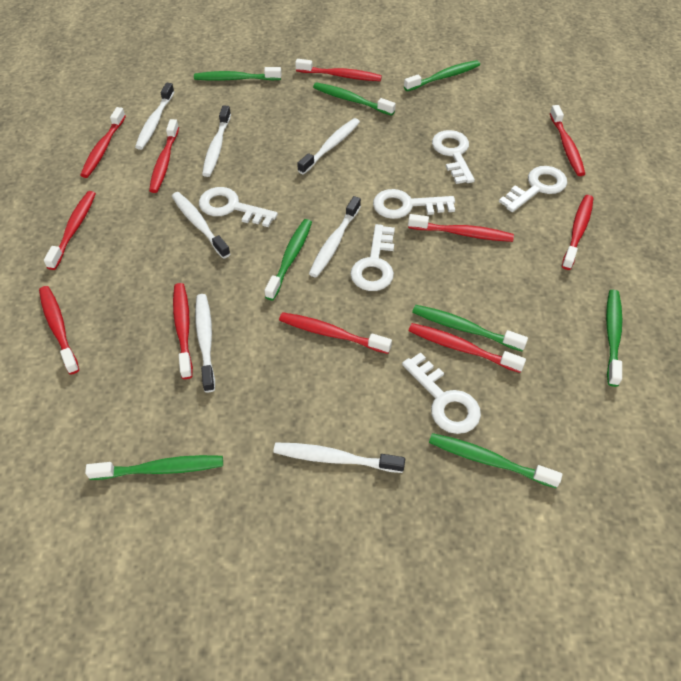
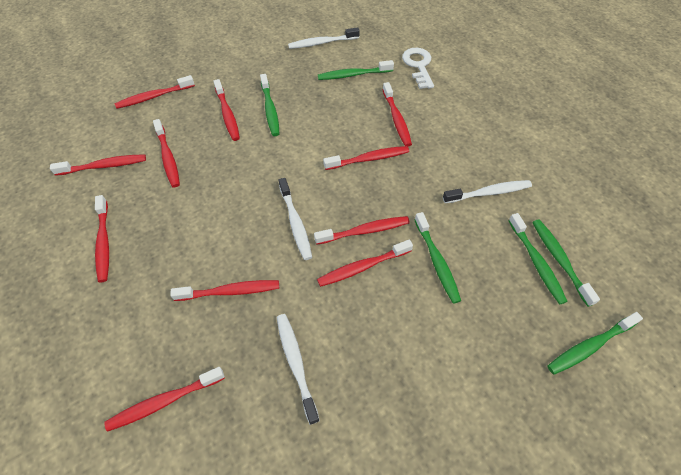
green toothbrush: 8 -> 6
white key: 6 -> 1
white toothbrush: 7 -> 4

